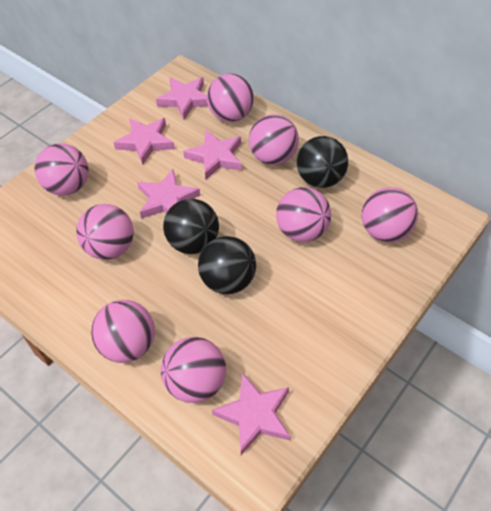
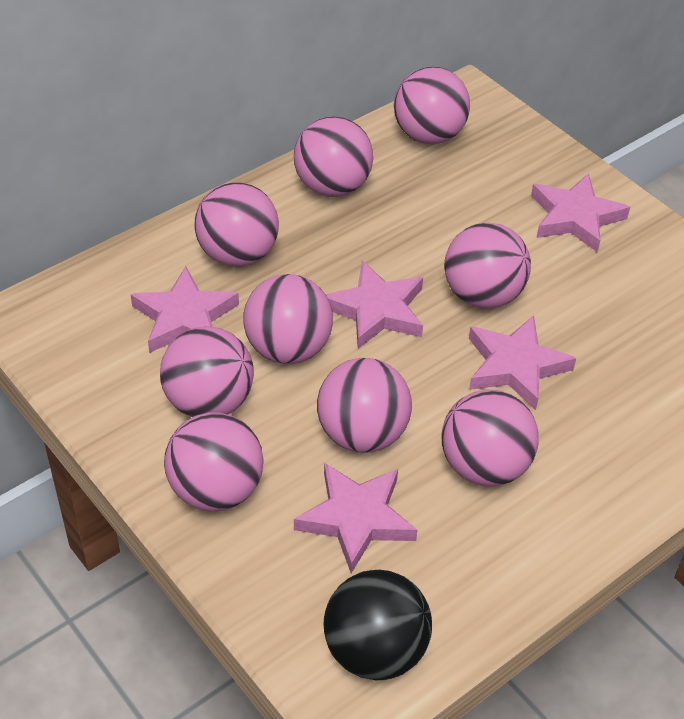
black ball: 3 -> 1
pink ball: 8 -> 9

